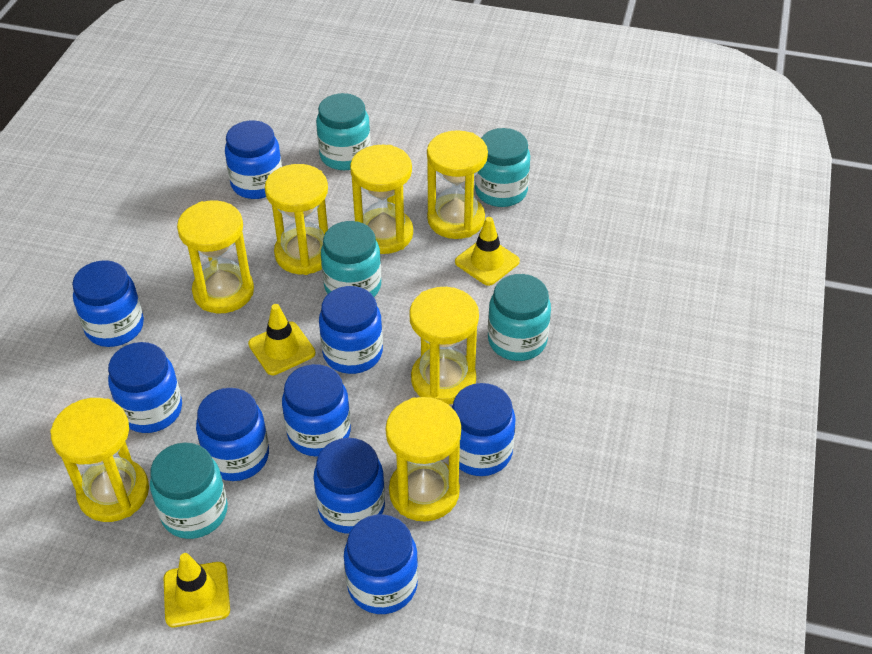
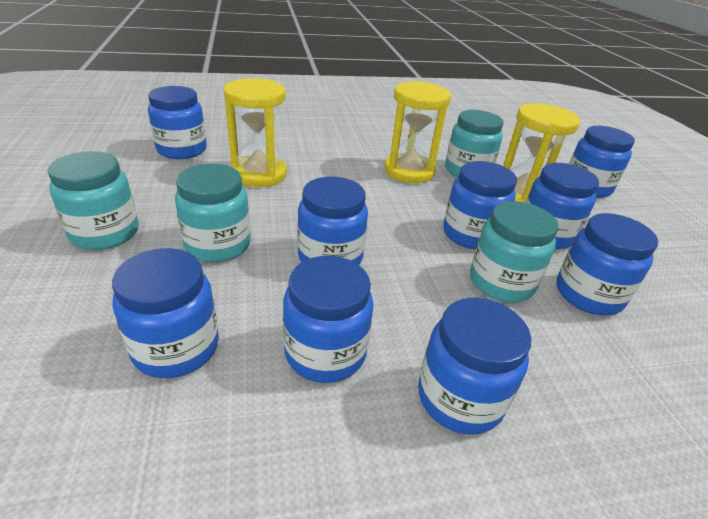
turquoise jar: 5 -> 4
yellow hourglass: 7 -> 3
yellow traffic cone: 3 -> 0

